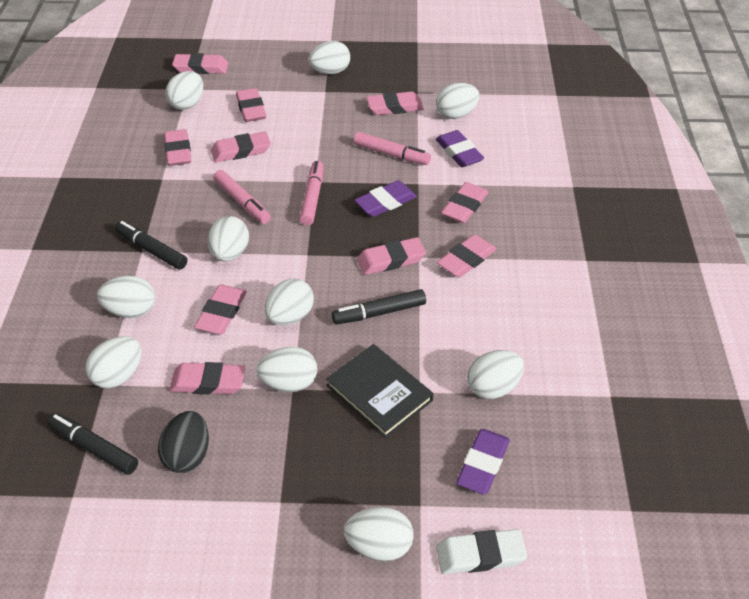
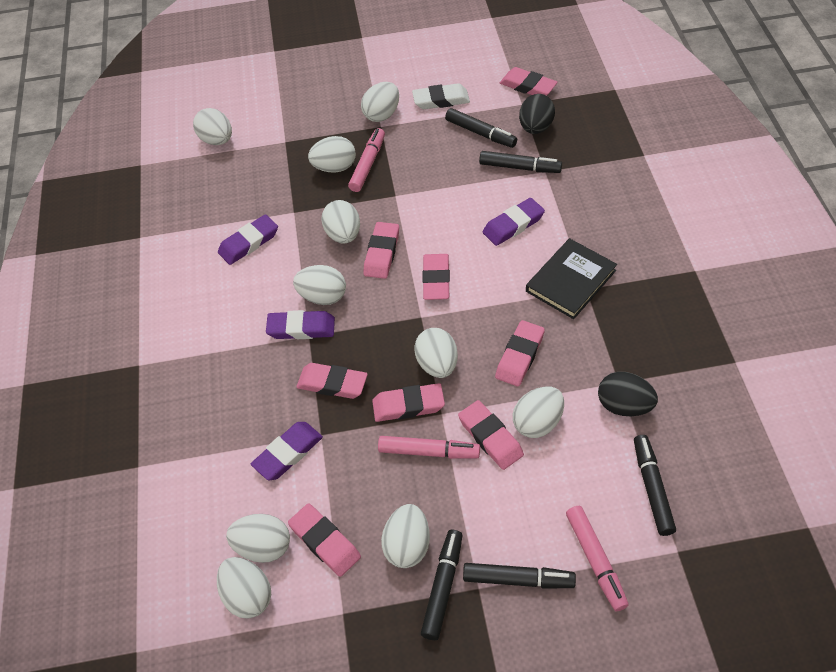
black egg: 1 -> 2
black marker: 3 -> 5
pink eraser: 10 -> 8
purple eraser: 3 -> 4

